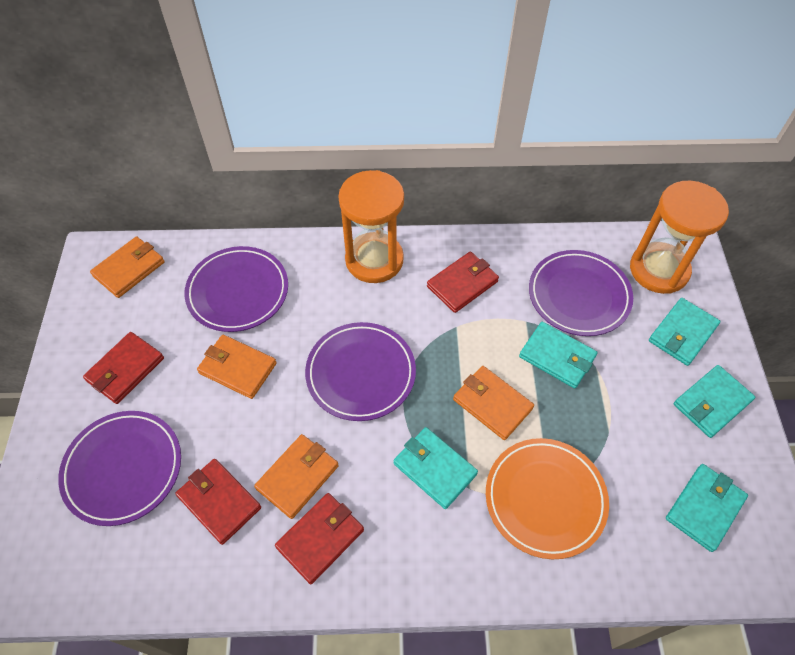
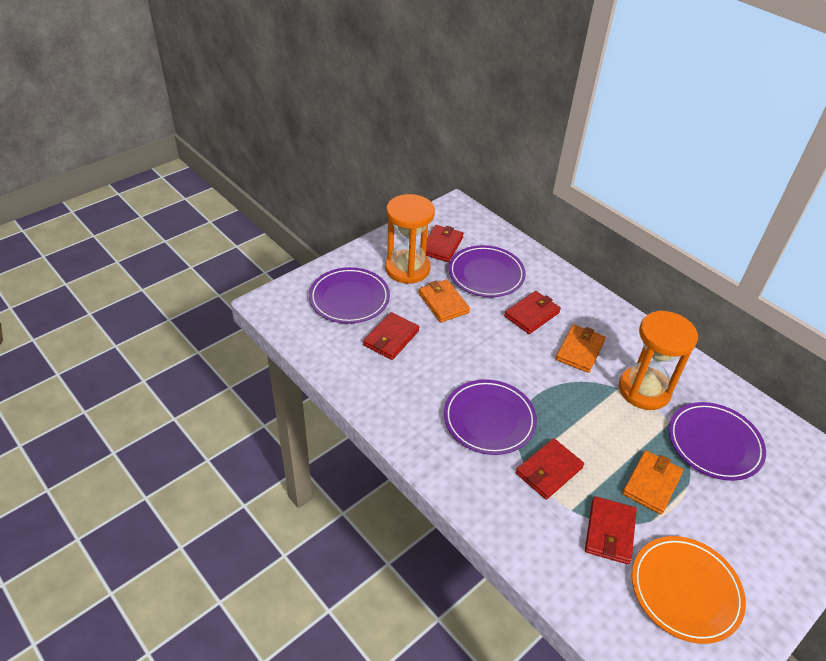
orange wallet: 4 -> 3
red wallet: 4 -> 5
turquoise wallet: 5 -> 0

